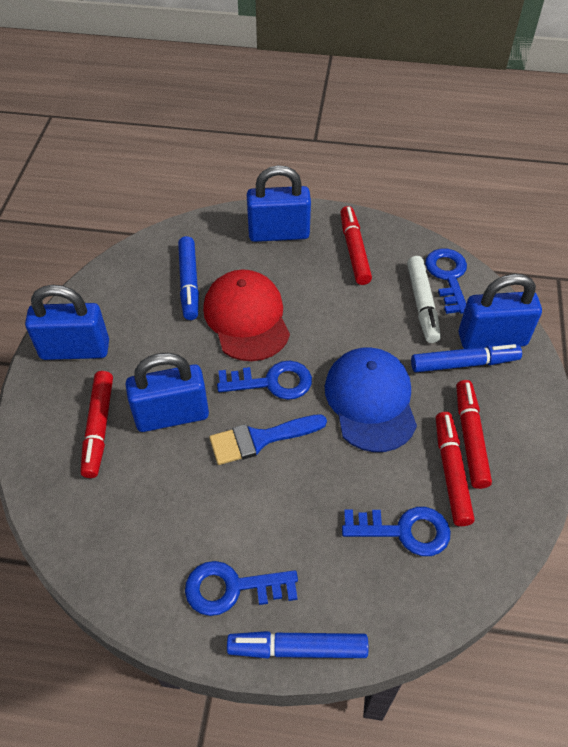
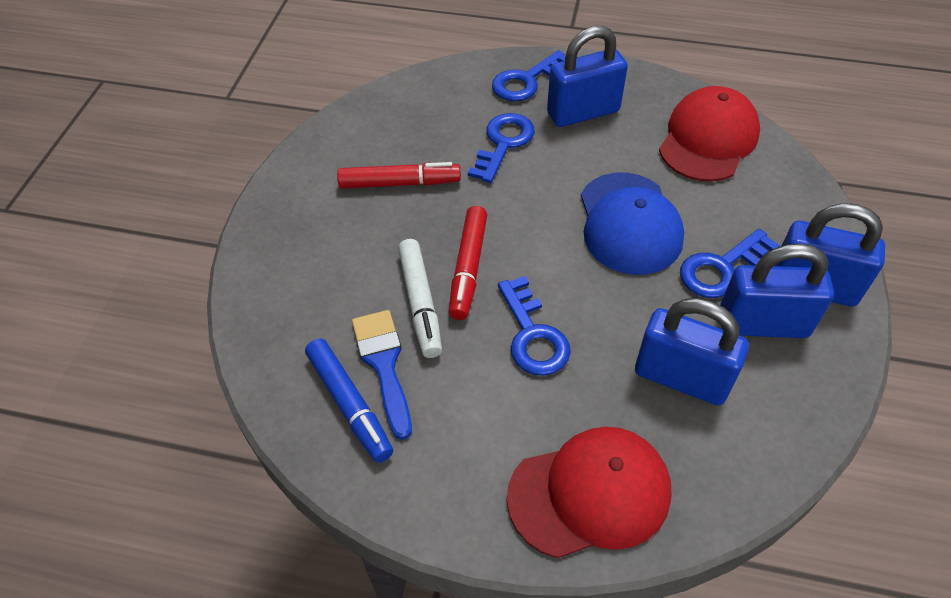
blue marker: 3 -> 1
red cap: 1 -> 2
red marker: 4 -> 2

